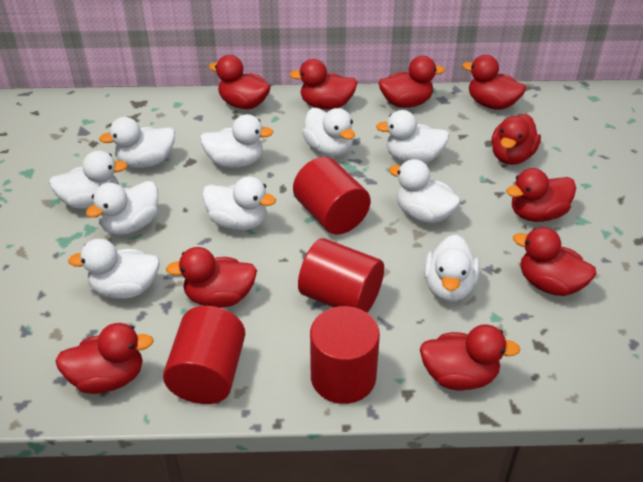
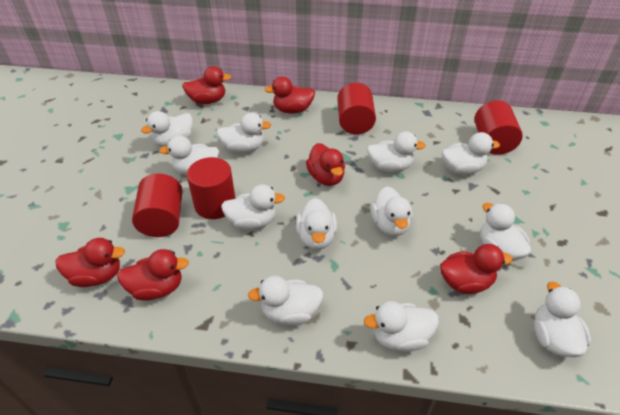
red duck: 10 -> 6
white duck: 10 -> 12

